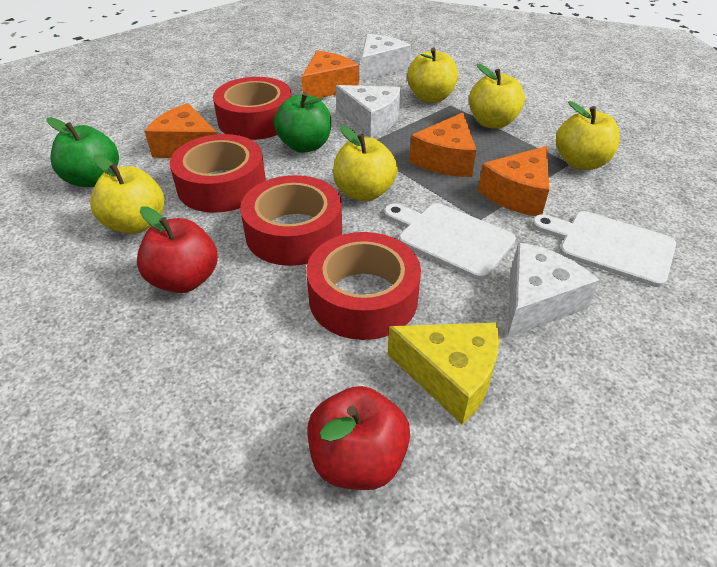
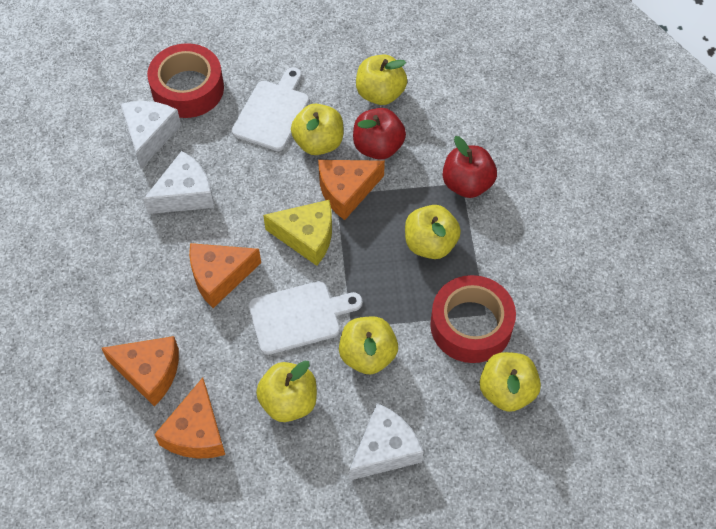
green apple: 2 -> 0
red tape: 4 -> 2
yellow apple: 5 -> 6

